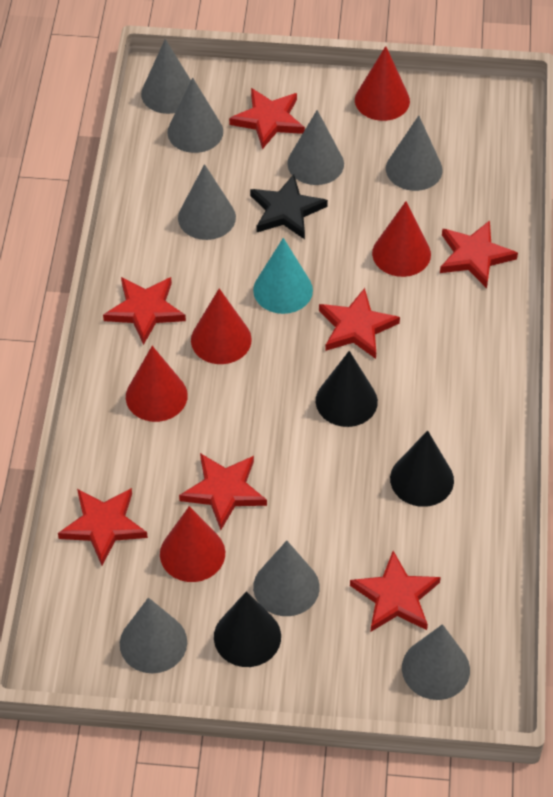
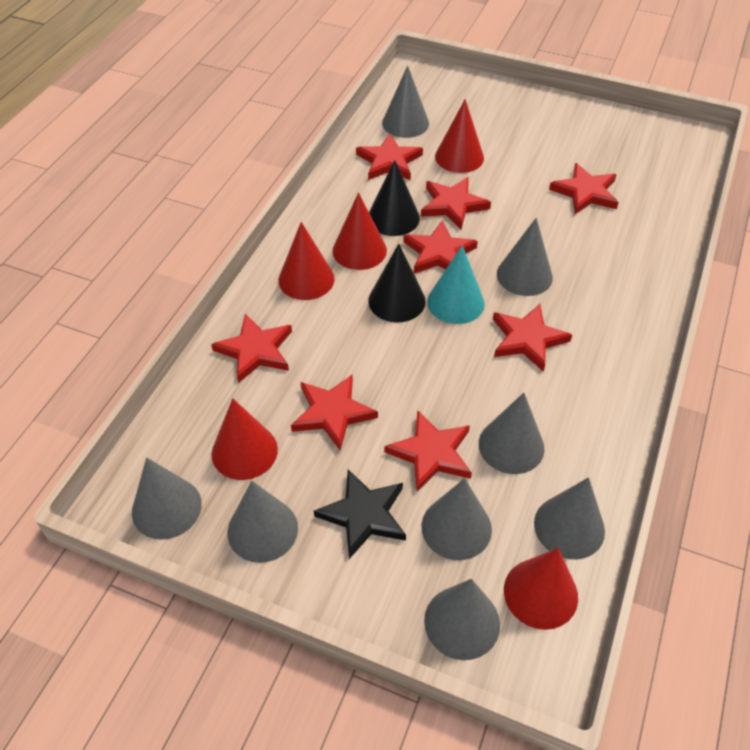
black cone: 3 -> 2
red star: 7 -> 8

